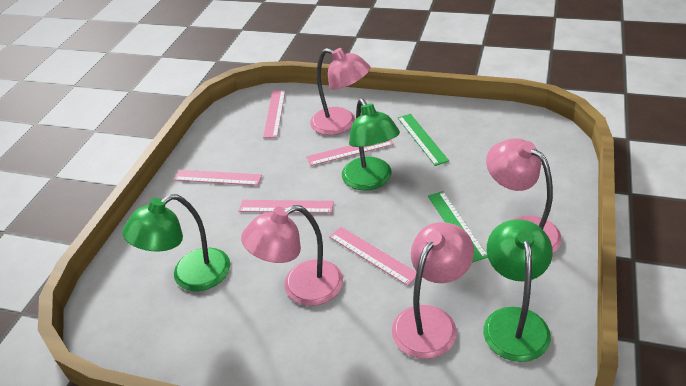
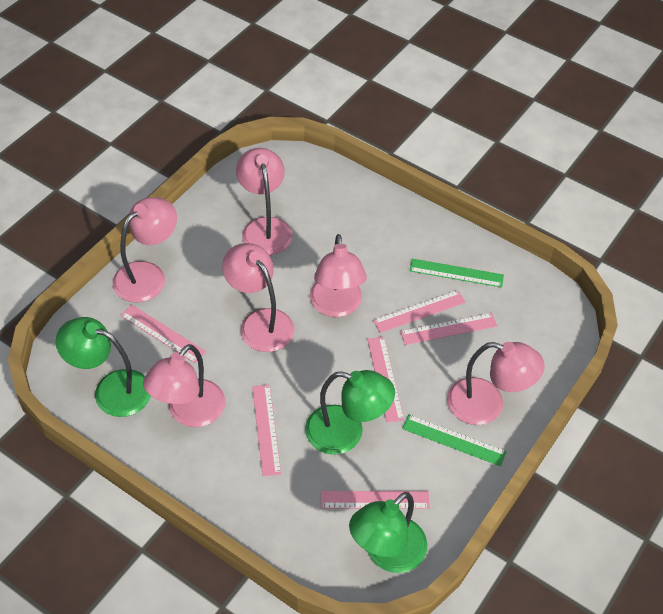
pink lamp: 4 -> 6
pink ruler: 5 -> 6

